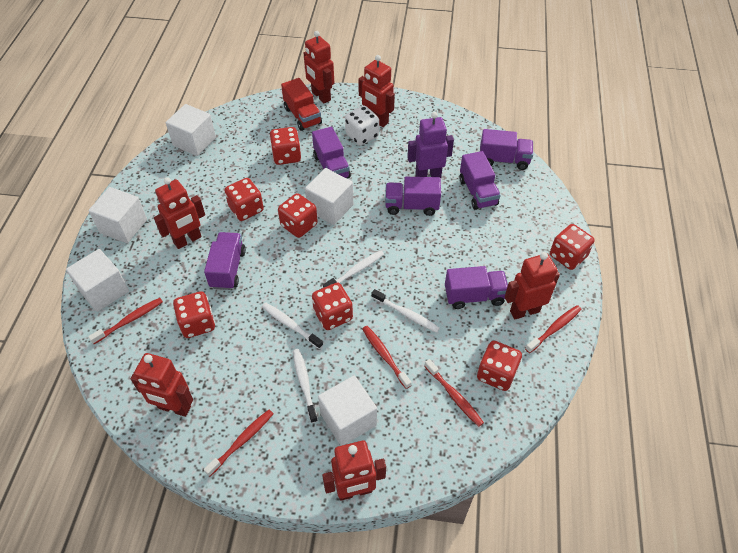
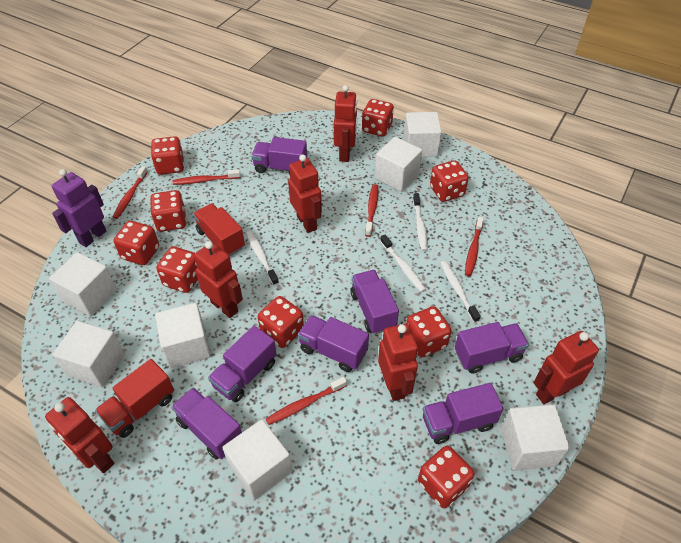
purple truck: 6 -> 7
red dice: 7 -> 9
red truck: 1 -> 2
white cube: 5 -> 7
white dice: 1 -> 0

